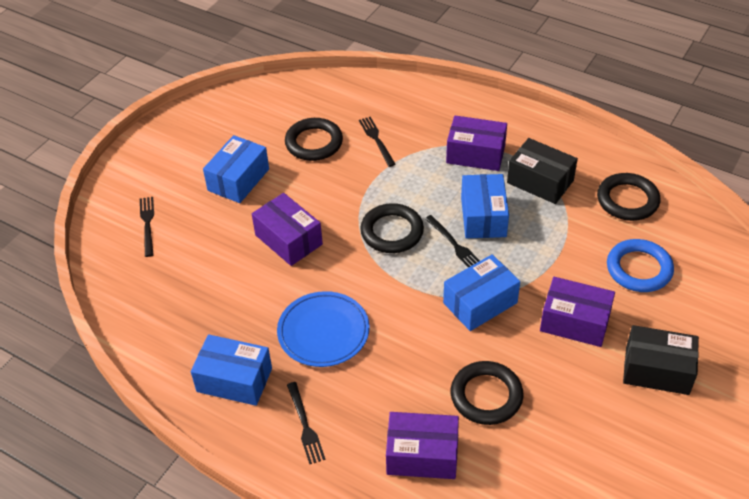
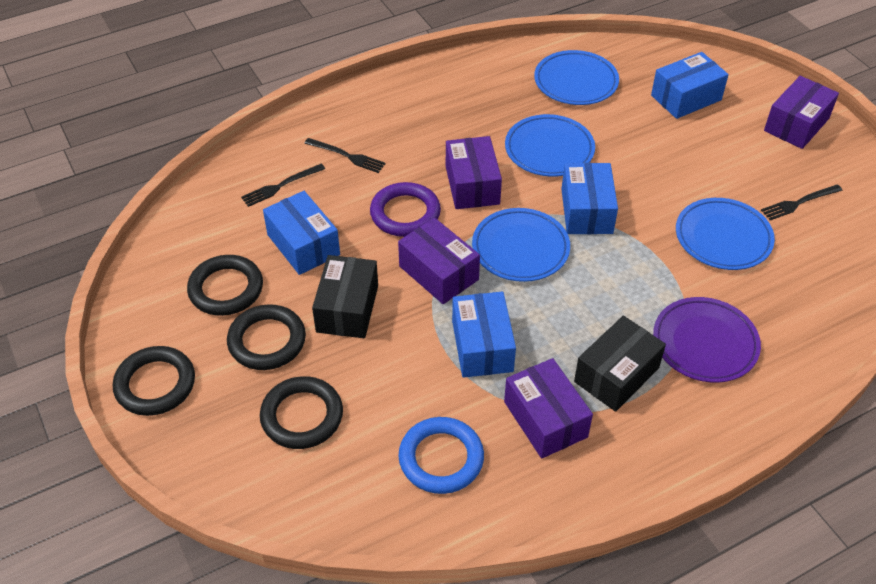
black fork: 4 -> 3
blue plate: 1 -> 4
purple plate: 0 -> 1
purple ring: 0 -> 1

